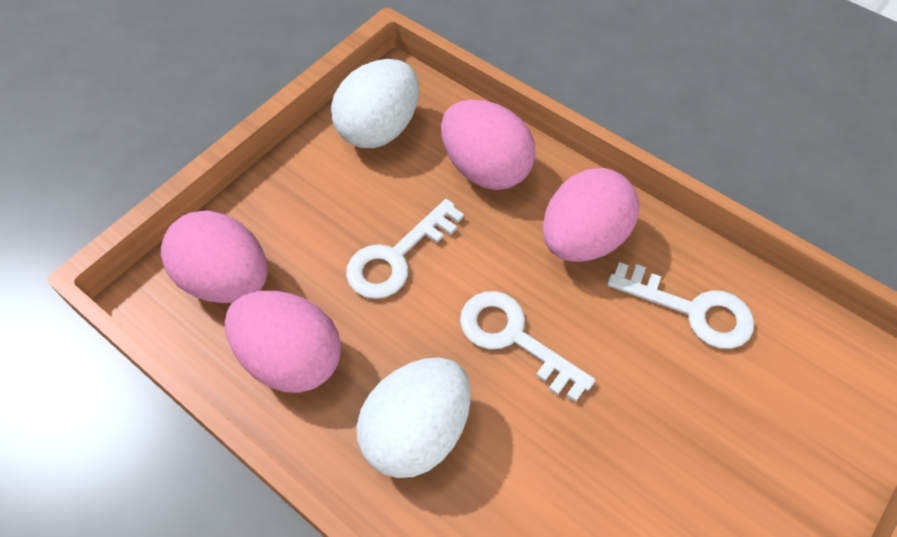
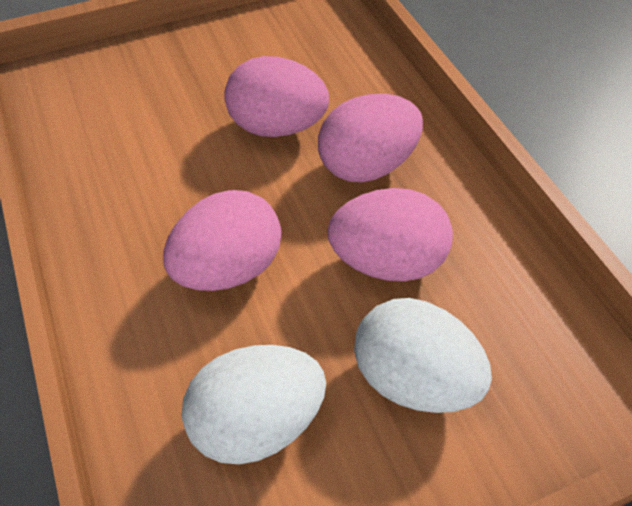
white key: 3 -> 0

